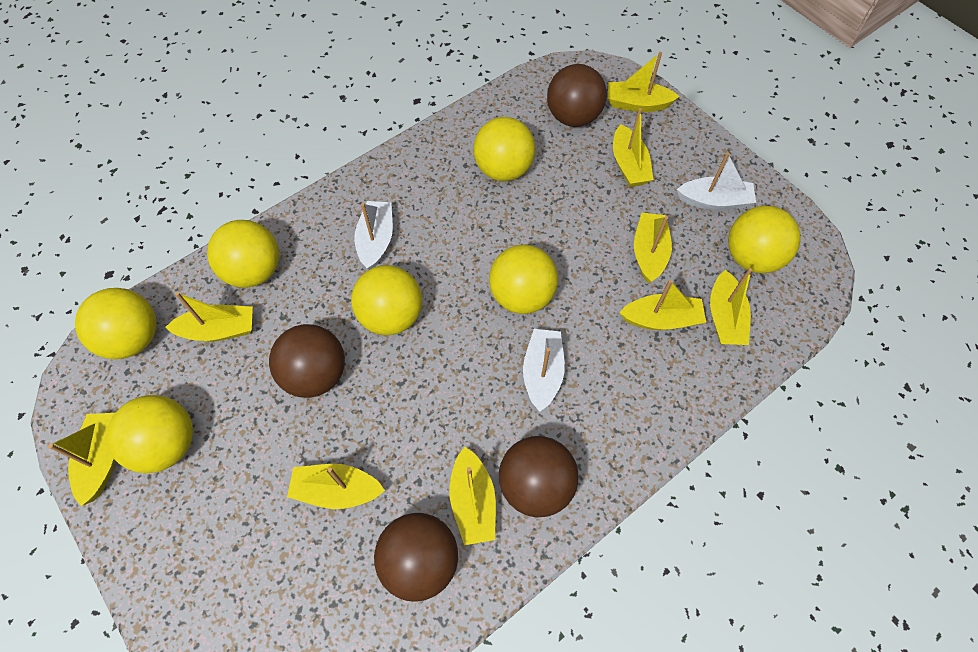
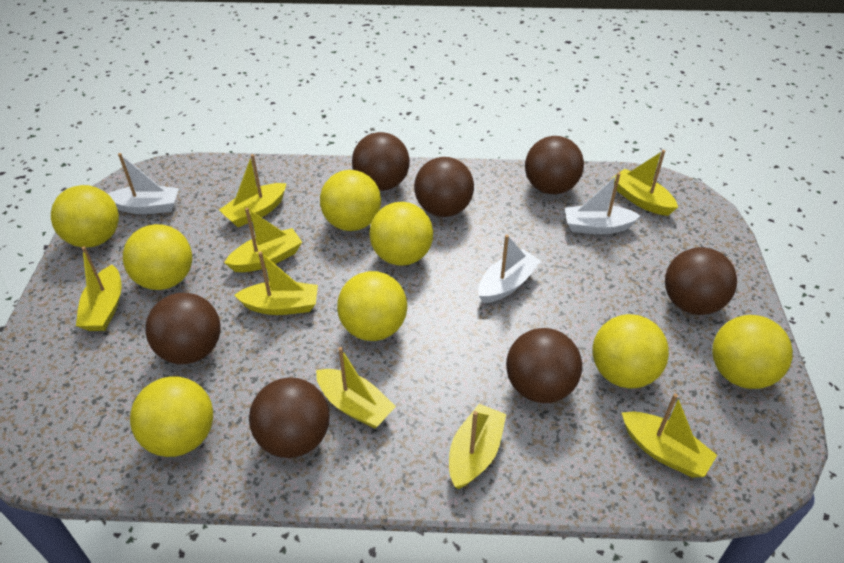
brown ball: 4 -> 7
yellow ball: 7 -> 8
yellow boat: 9 -> 8

